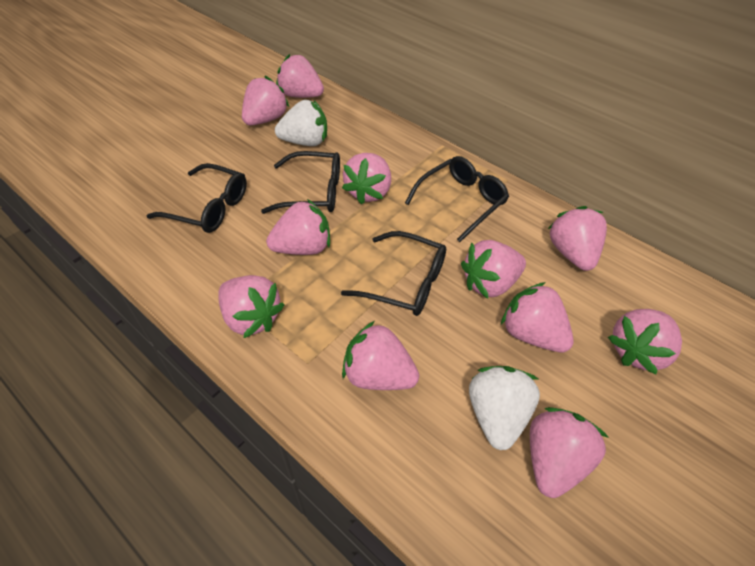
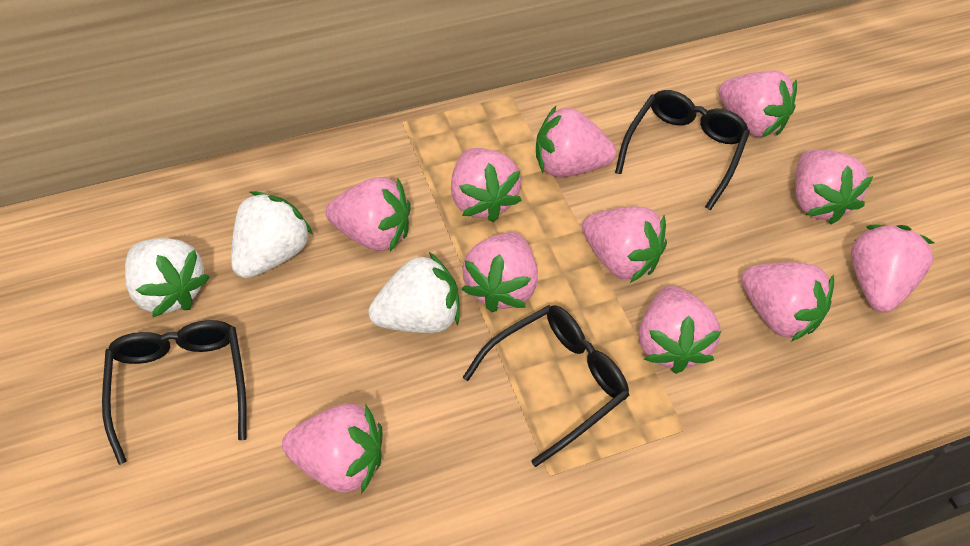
black glasses: 4 -> 3
white strawberry: 2 -> 3

